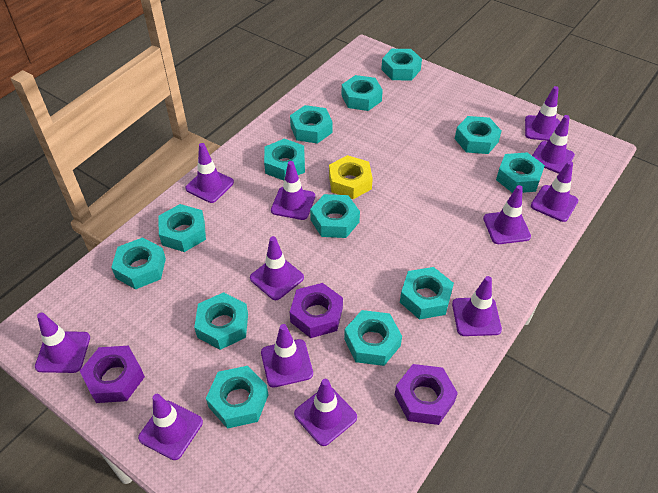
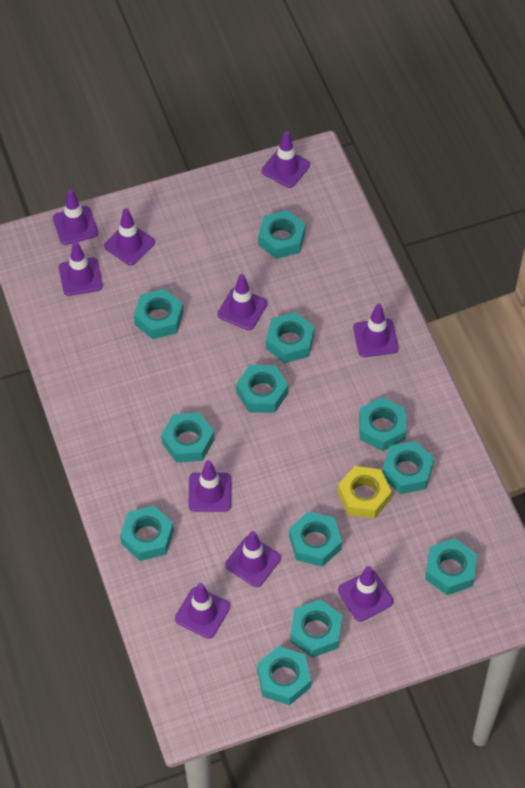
purple nut: 3 -> 0
purple traffic cone: 12 -> 10
turquoise nut: 13 -> 12

